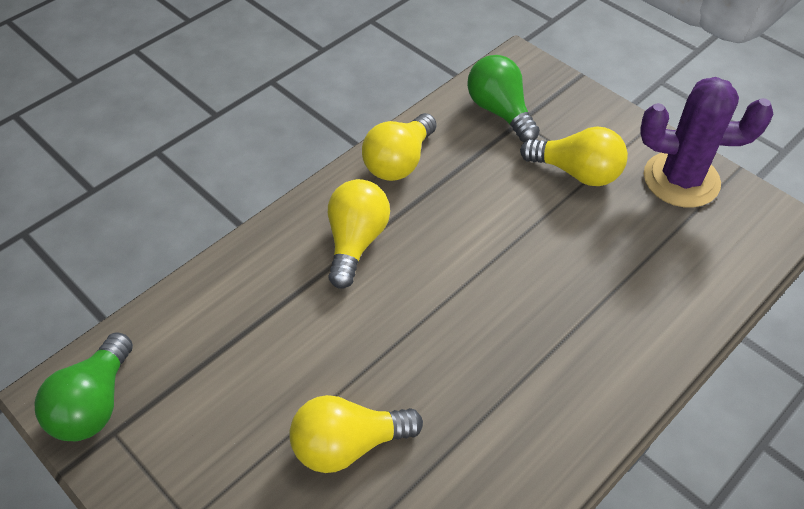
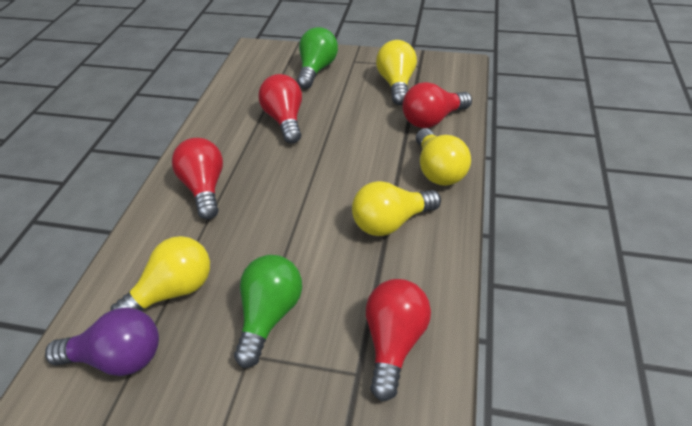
purple cactus: 1 -> 0
purple light bulb: 0 -> 1
red light bulb: 0 -> 4

